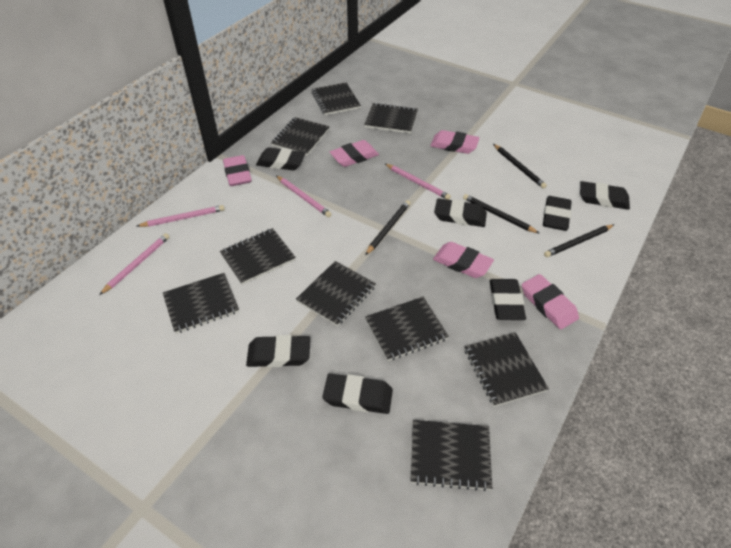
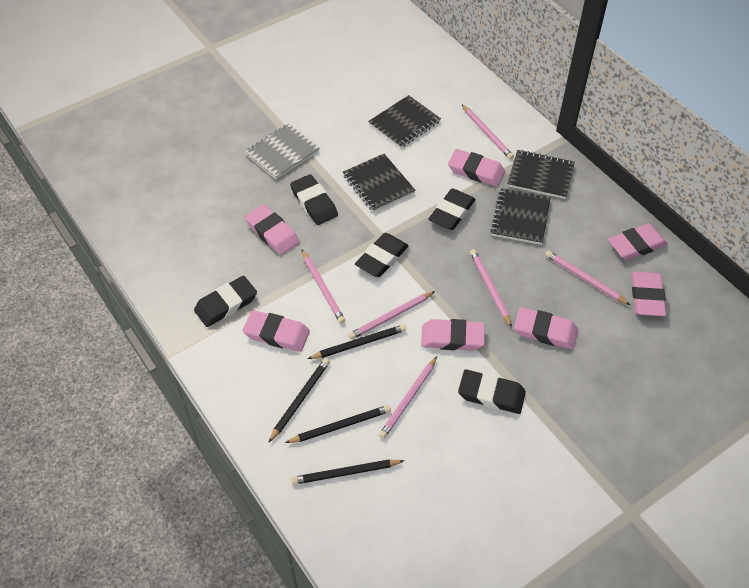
black eraser: 7 -> 5
black notebook: 9 -> 4
grey notebook: 0 -> 1
pink eraser: 5 -> 7
pink pencil: 4 -> 6

